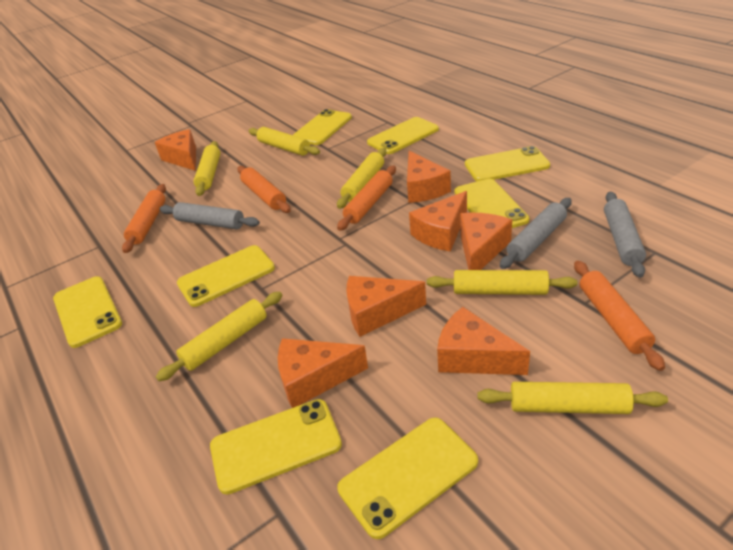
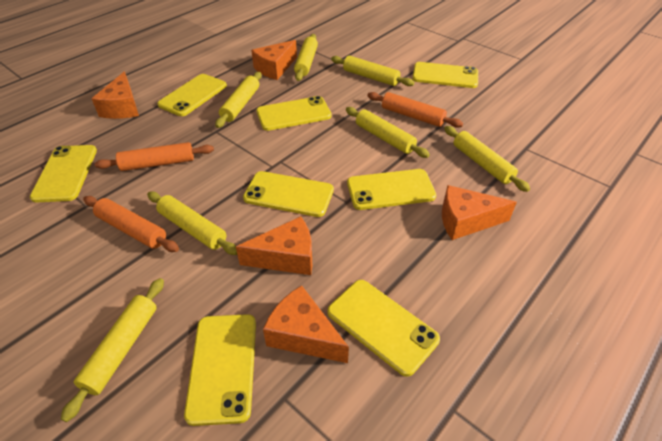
grey rolling pin: 3 -> 0
orange cheese: 7 -> 5
orange rolling pin: 4 -> 3
yellow rolling pin: 6 -> 7

